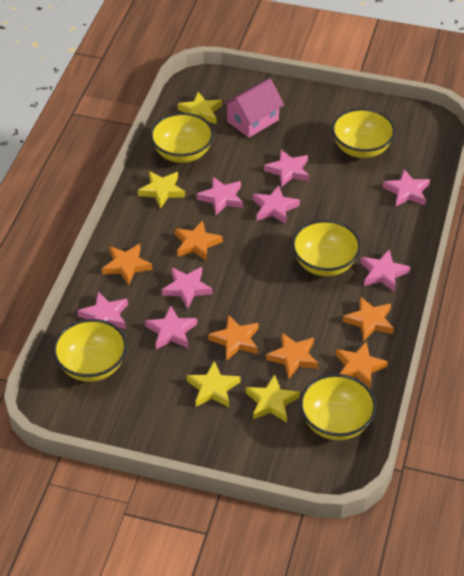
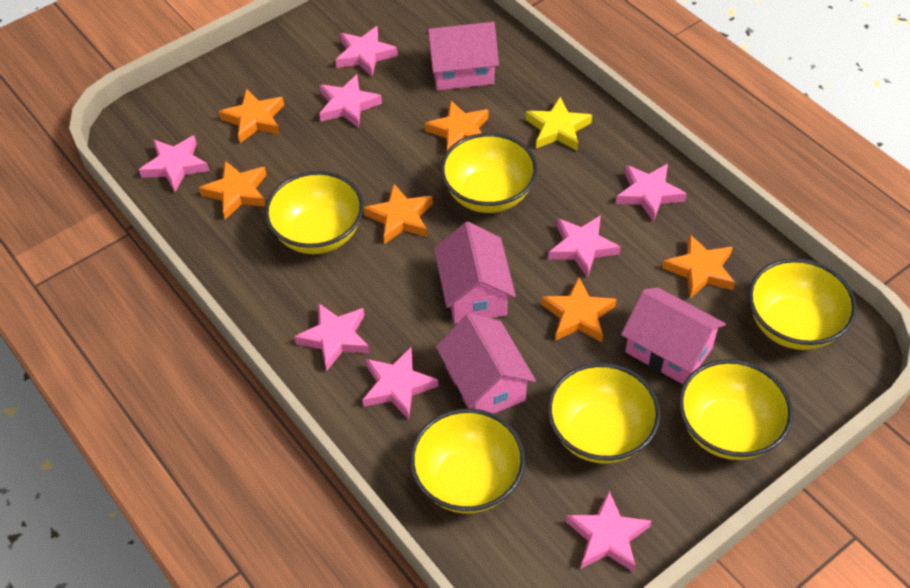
pink house: 1 -> 4
yellow bowl: 5 -> 6
yellow star: 4 -> 1

